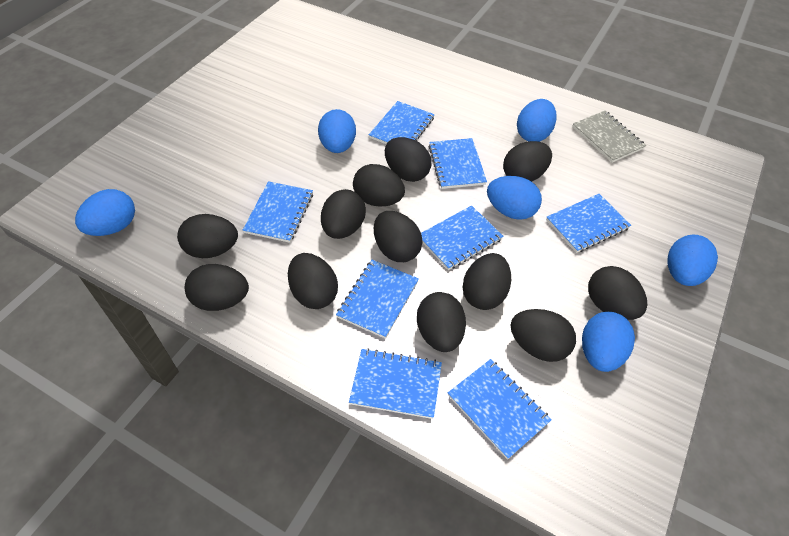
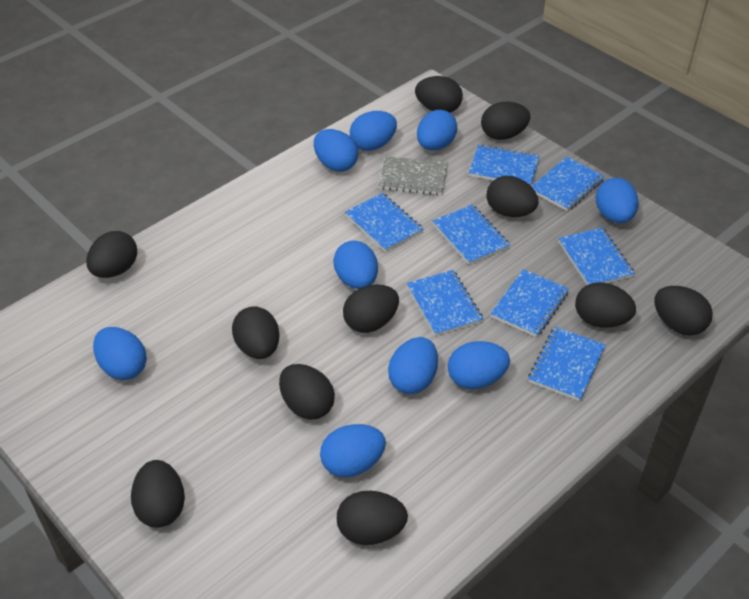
black egg: 12 -> 11
blue egg: 6 -> 9

